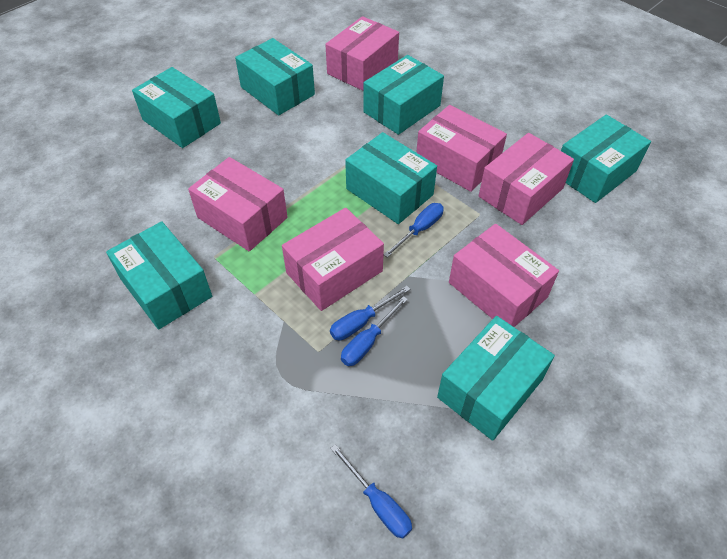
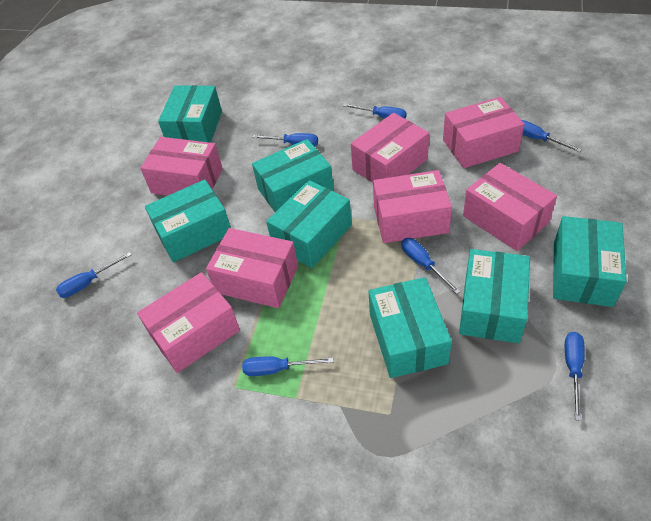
blue screwdriver: 4 -> 7
pink box: 6 -> 7

